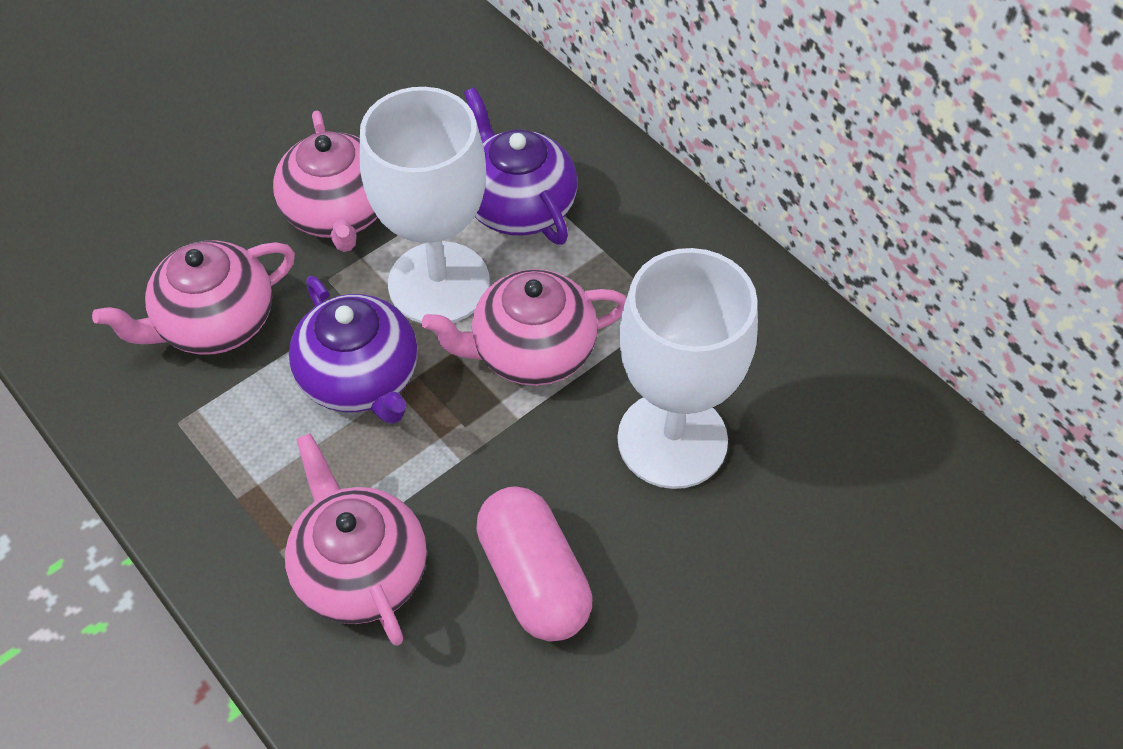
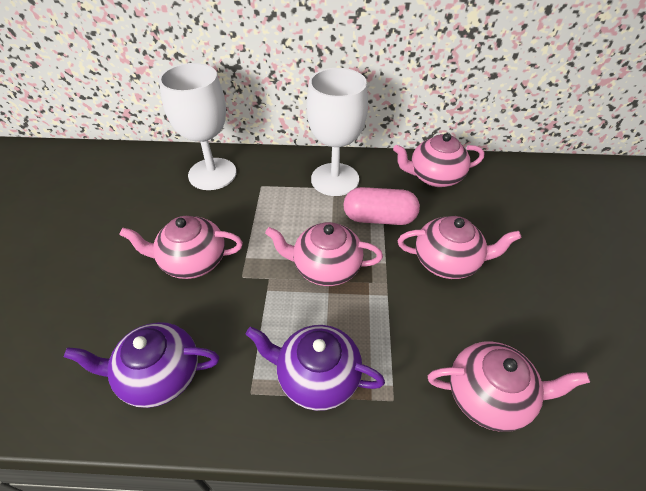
pink teapot: 4 -> 5

